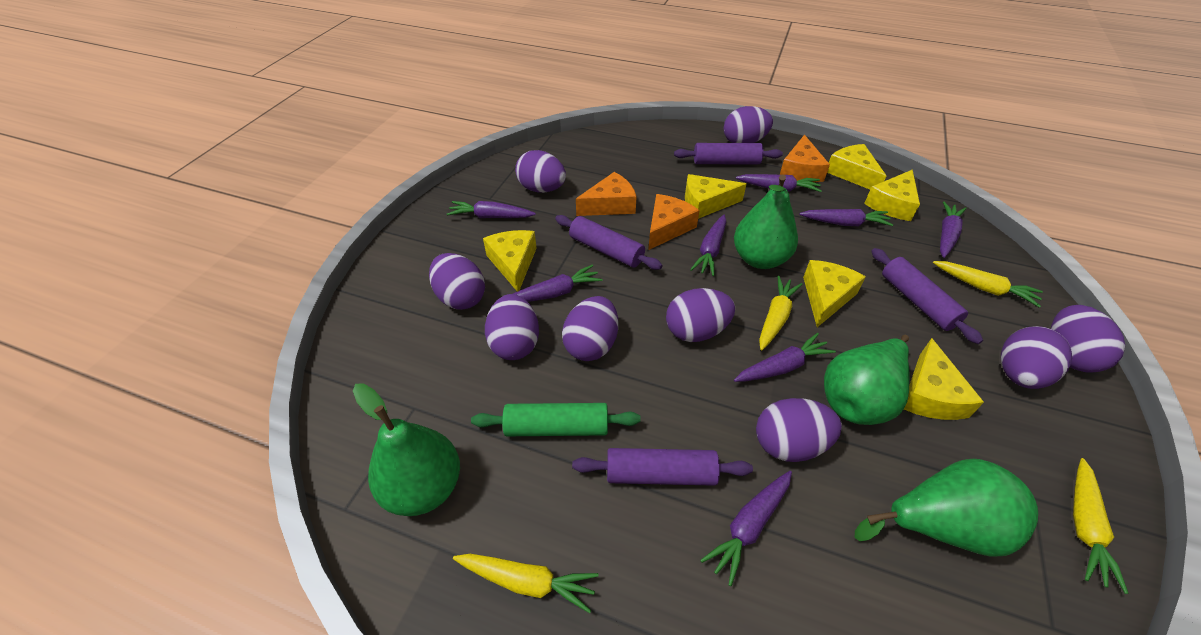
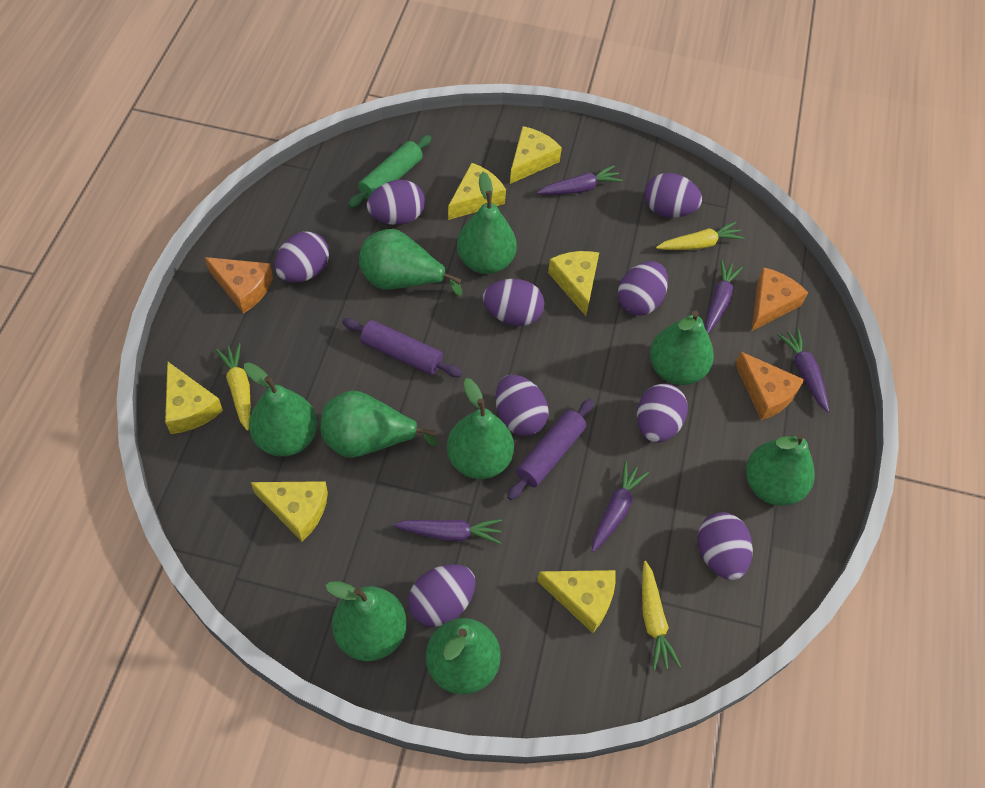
green pear: 4 -> 9
purple carrot: 8 -> 5
purple rolling pin: 4 -> 2
yellow carrot: 4 -> 3

